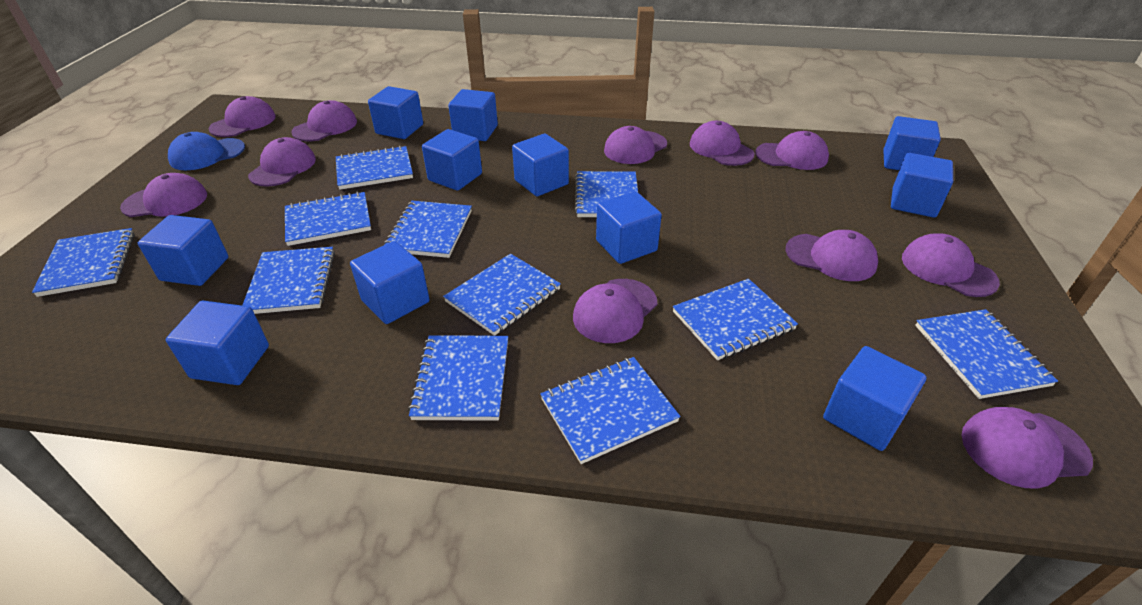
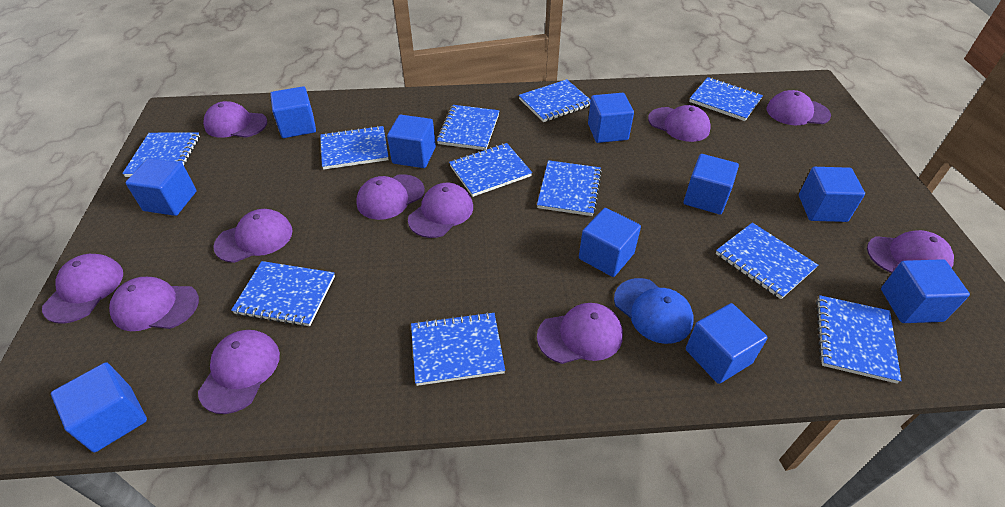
blue cube: 11 -> 10

